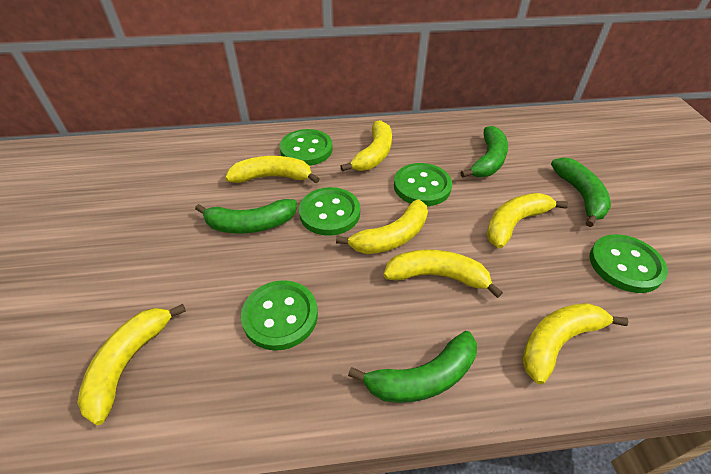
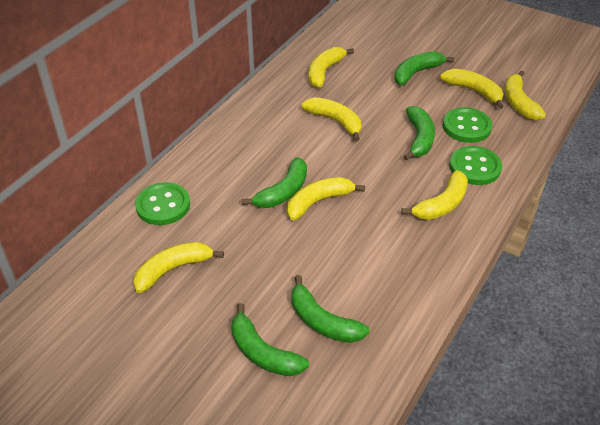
green banana: 4 -> 5
green button: 5 -> 3

